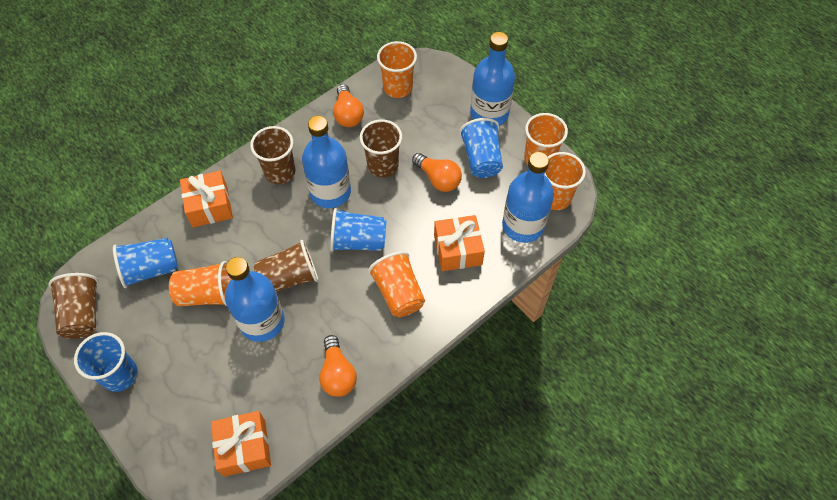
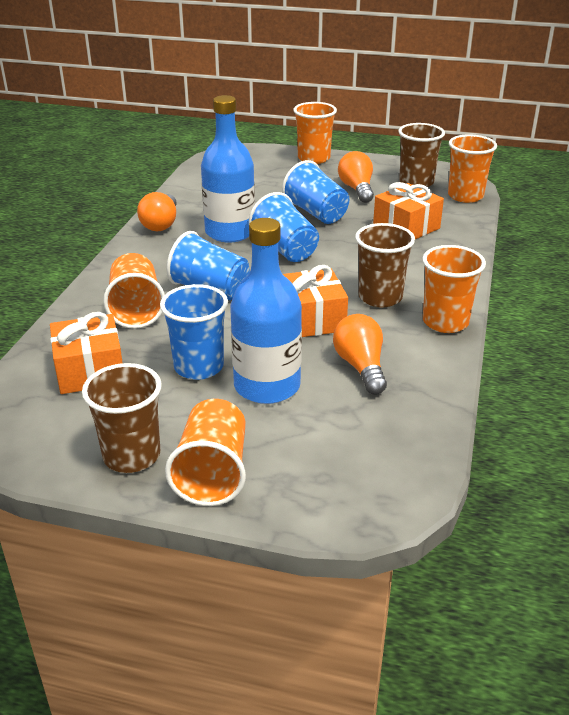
blue bottle: 4 -> 2
brown cup: 4 -> 3

